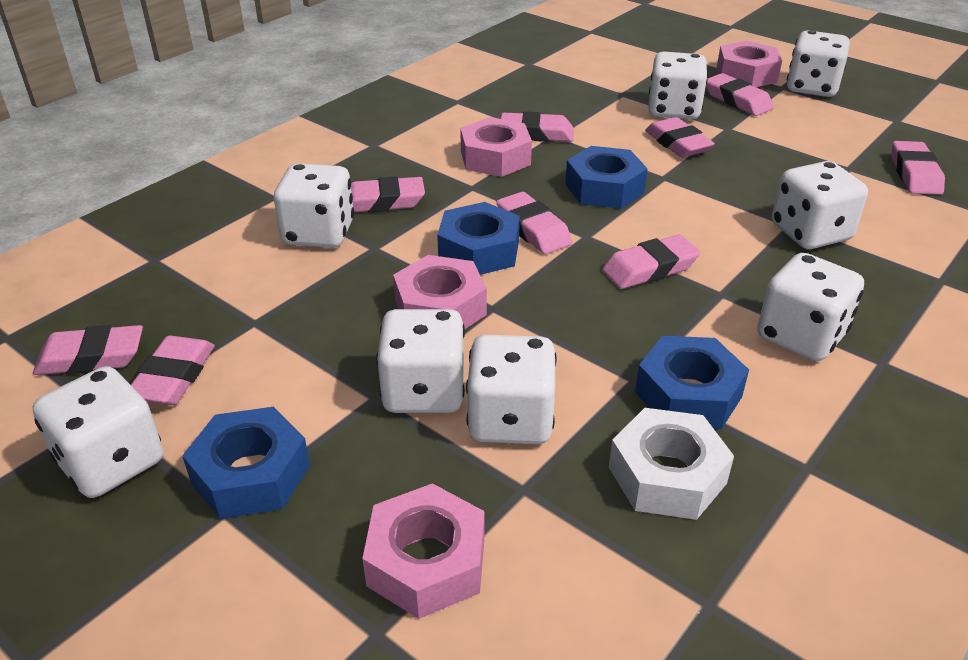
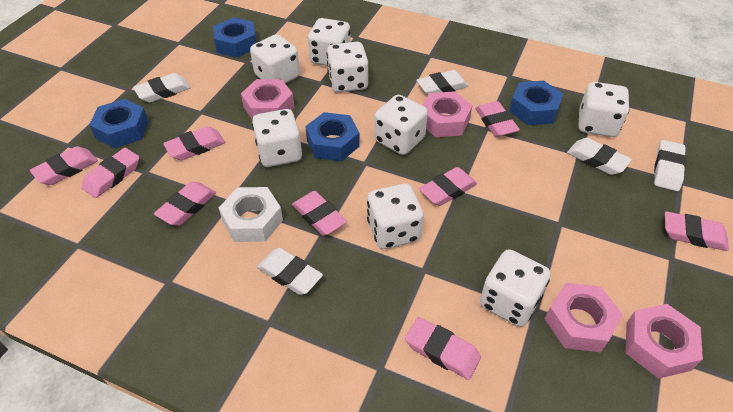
white eraser: 0 -> 5

